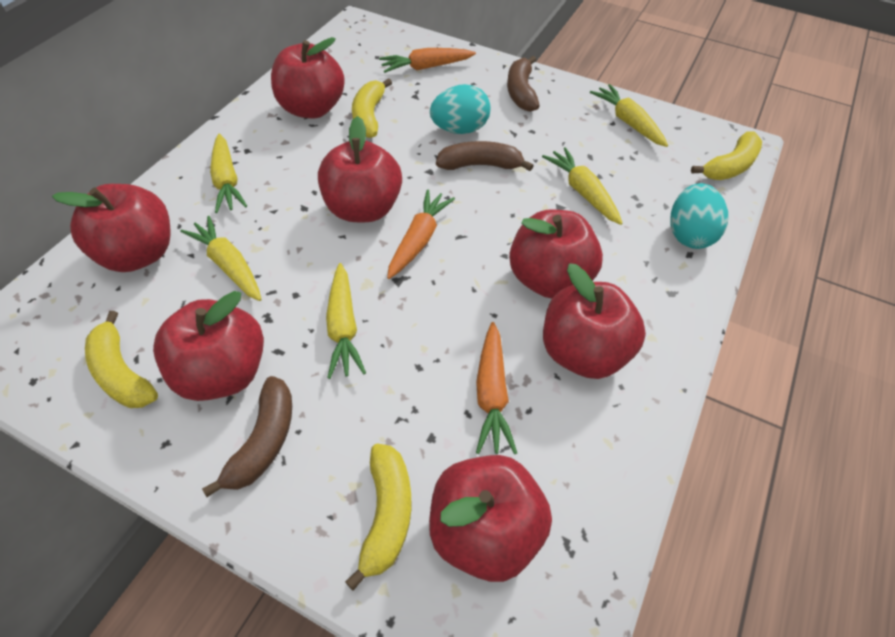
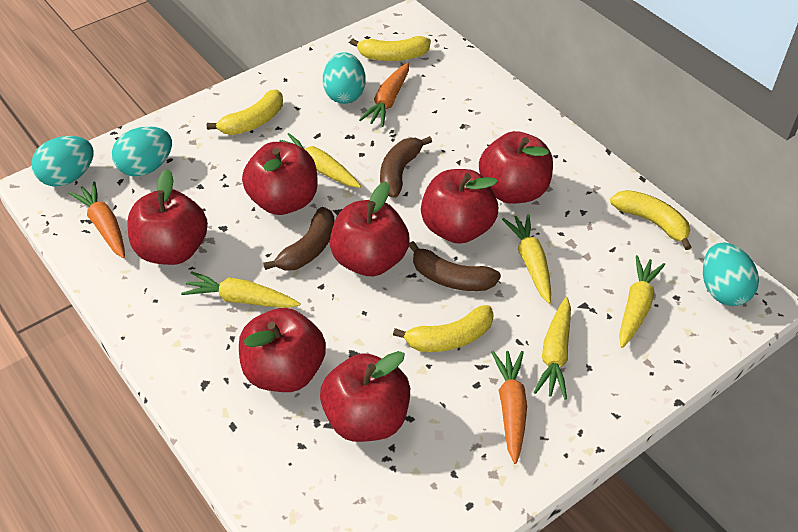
turquoise egg: 2 -> 4

